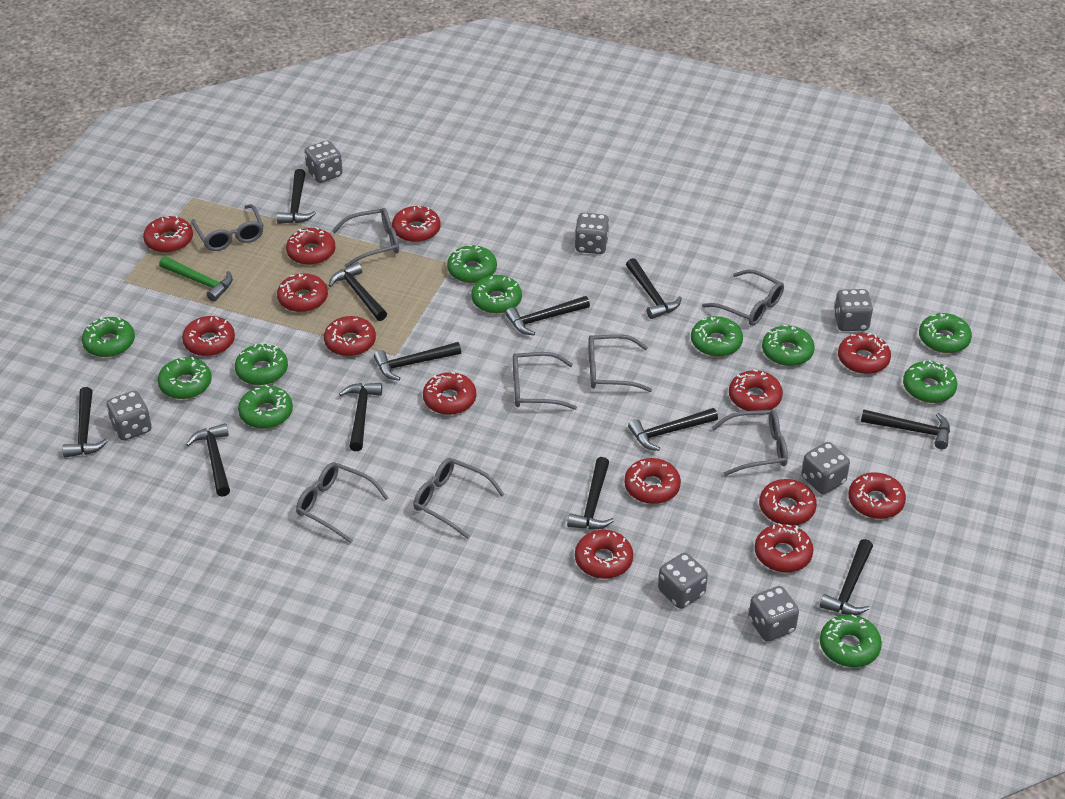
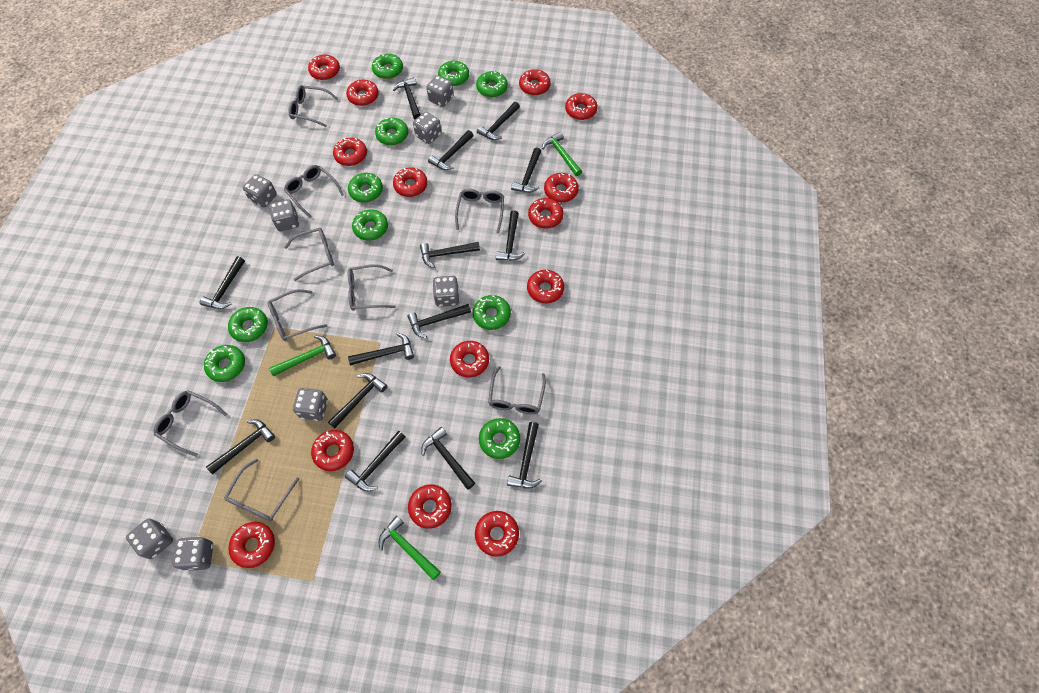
black hammer: 12 -> 14
green donut: 11 -> 10
green hammer: 1 -> 3
grey dice: 7 -> 8
grey glasses: 8 -> 9

